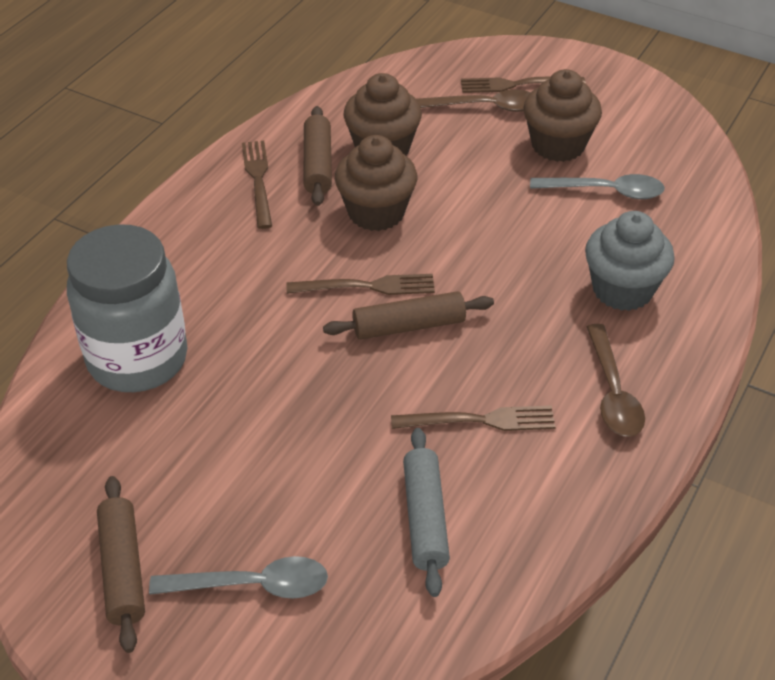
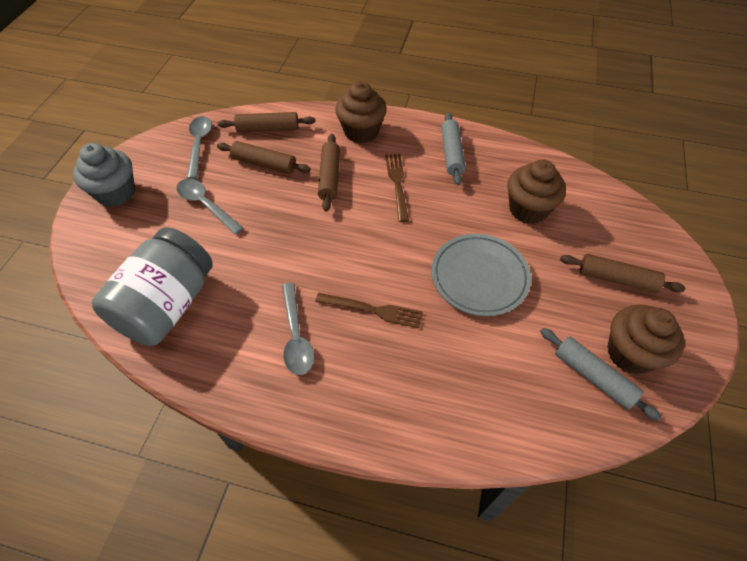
brown fork: 4 -> 2
brown rolling pin: 3 -> 4
brown spoon: 2 -> 0
grey plate: 0 -> 1
grey rolling pin: 1 -> 2
grey spoon: 2 -> 3

